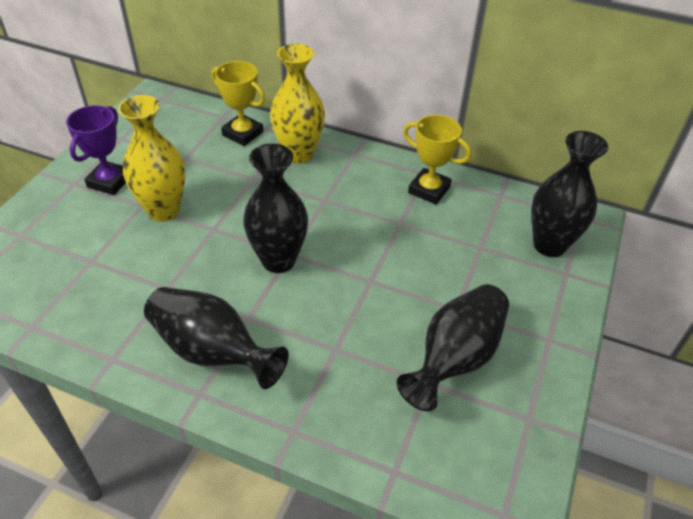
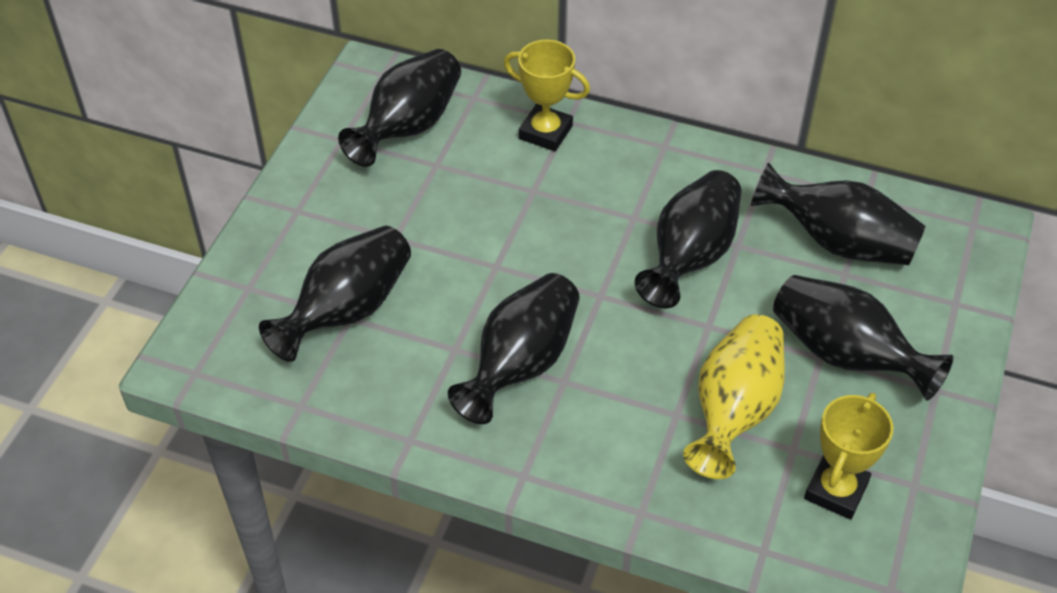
black vase: 4 -> 6
purple trophy: 1 -> 0
yellow vase: 2 -> 1

